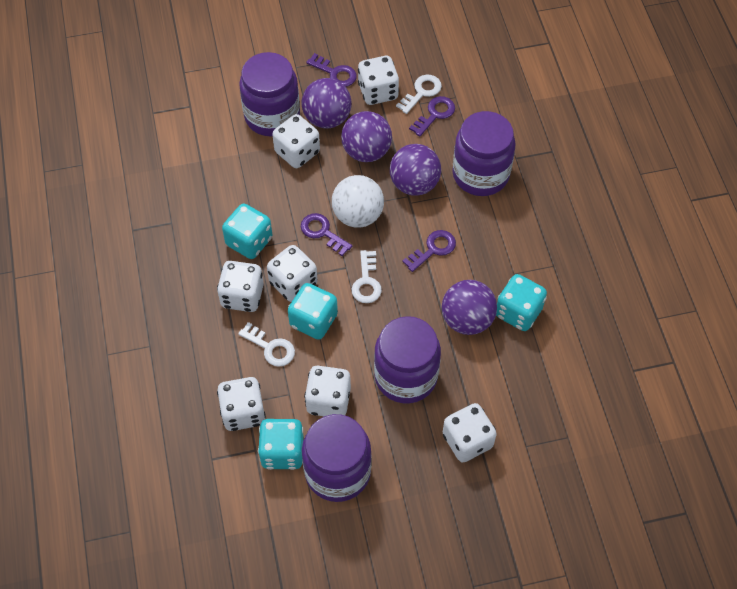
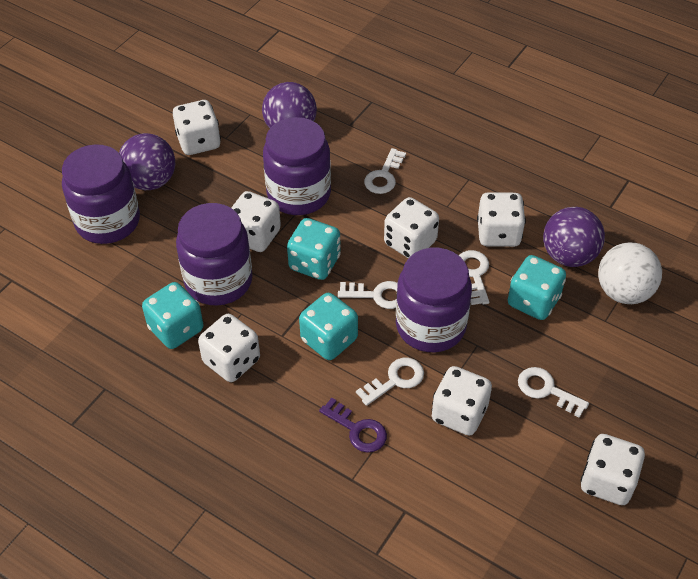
purple ball: 4 -> 3
purple key: 4 -> 1
white key: 3 -> 5

